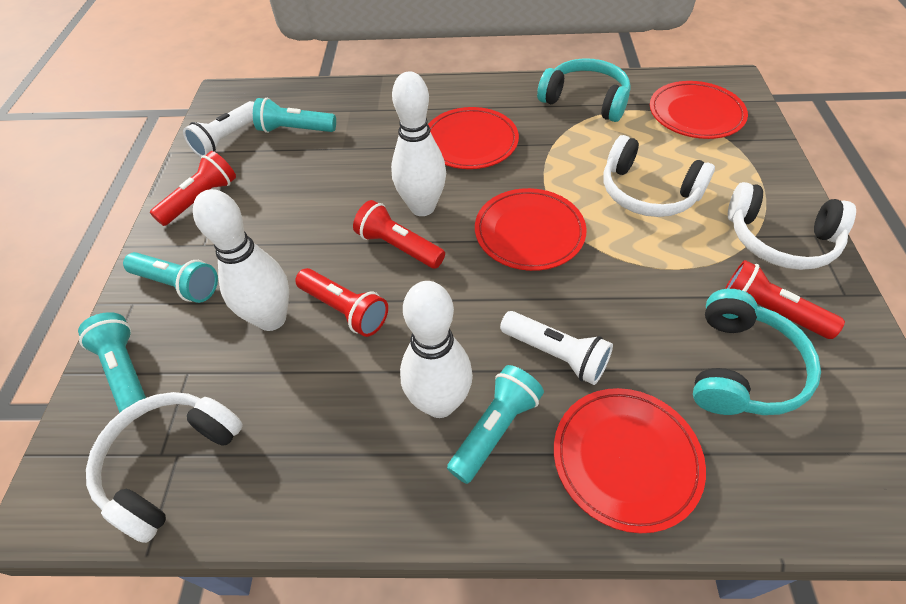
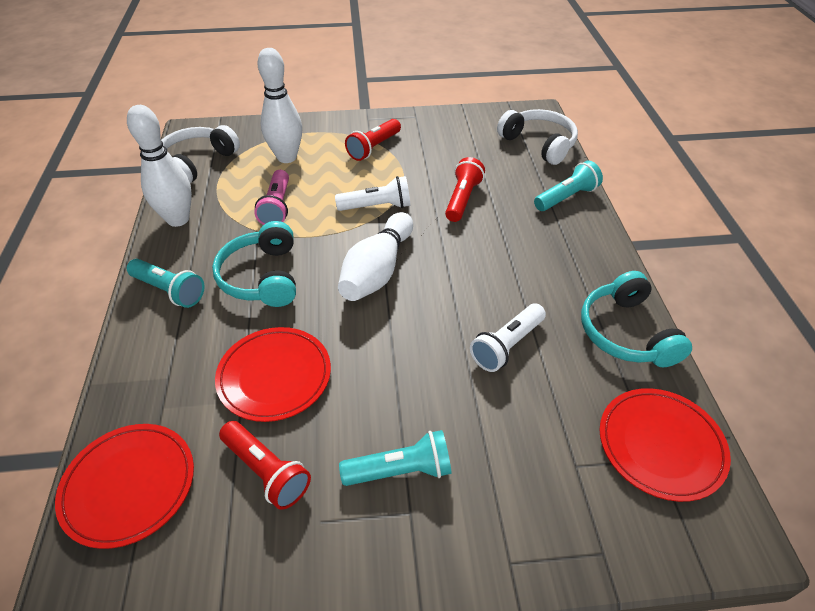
pink flashlight: 0 -> 1
red flashlight: 4 -> 3
red plate: 4 -> 3
turquoise flashlight: 4 -> 3
white headphones: 3 -> 2

